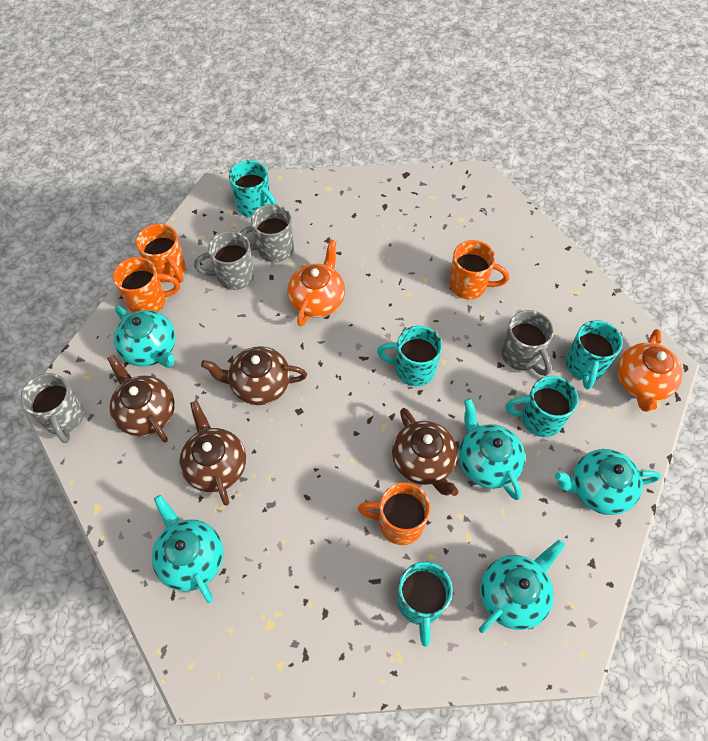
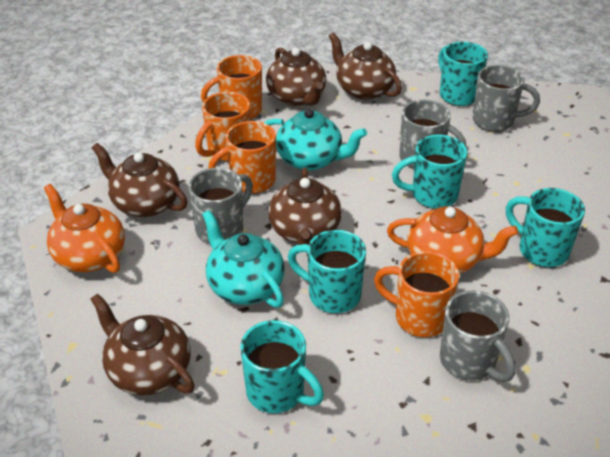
brown teapot: 4 -> 5
turquoise teapot: 5 -> 2

